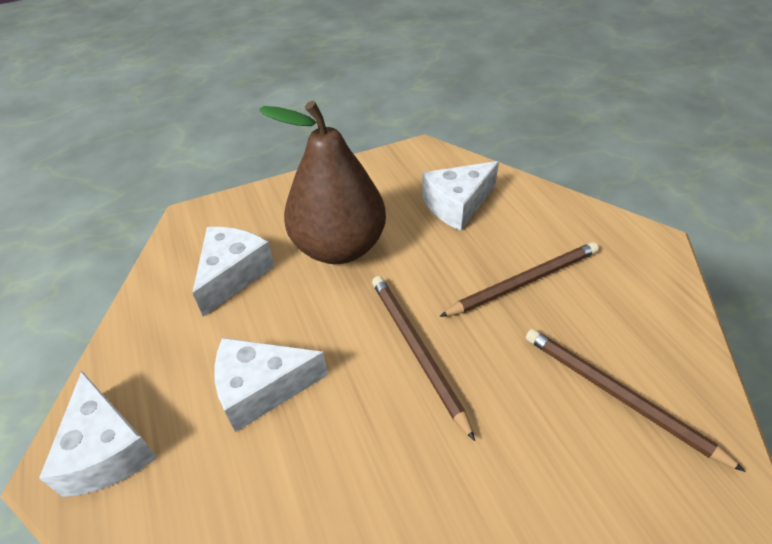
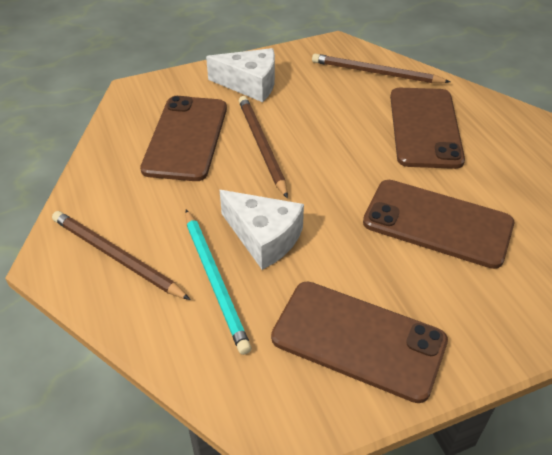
brown pear: 1 -> 0
brown phone: 0 -> 4
turquoise pencil: 0 -> 1
white cheese: 4 -> 2

